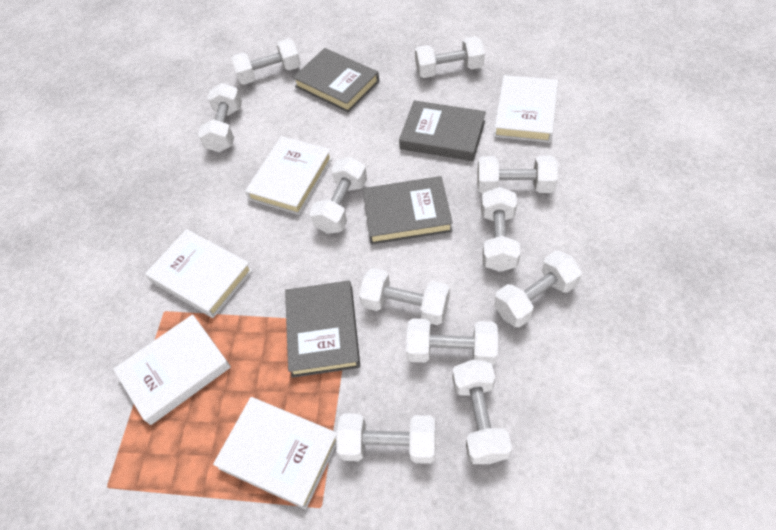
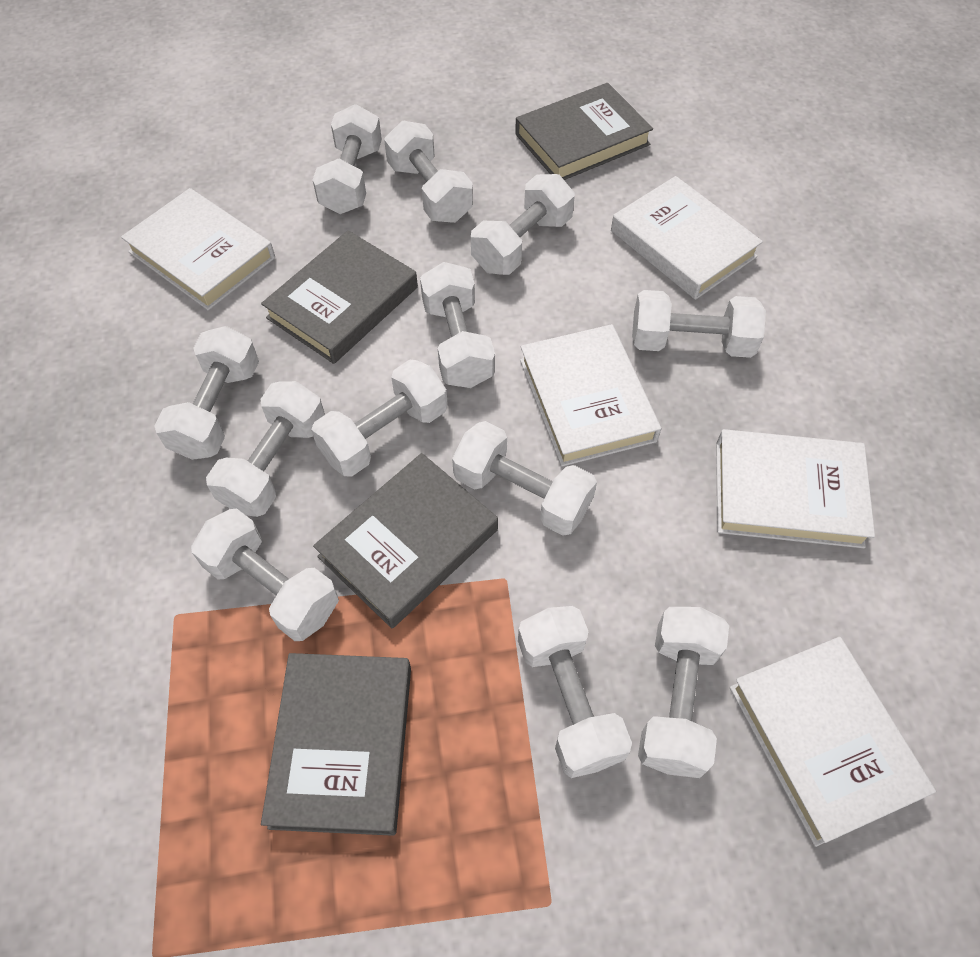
white dumbbell: 11 -> 12

